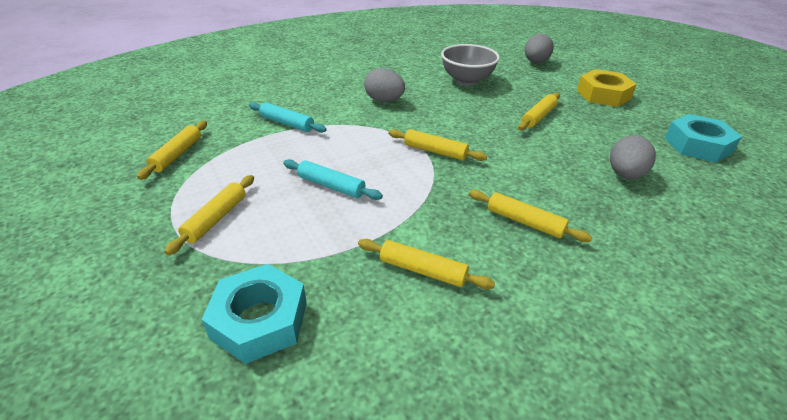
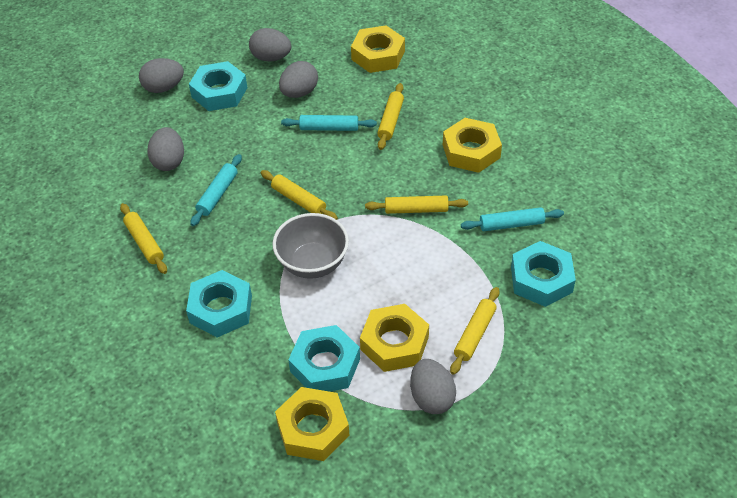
grey egg: 3 -> 5
turquoise nut: 2 -> 4
turquoise rolling pin: 2 -> 3
yellow nut: 1 -> 4
yellow rolling pin: 6 -> 5

